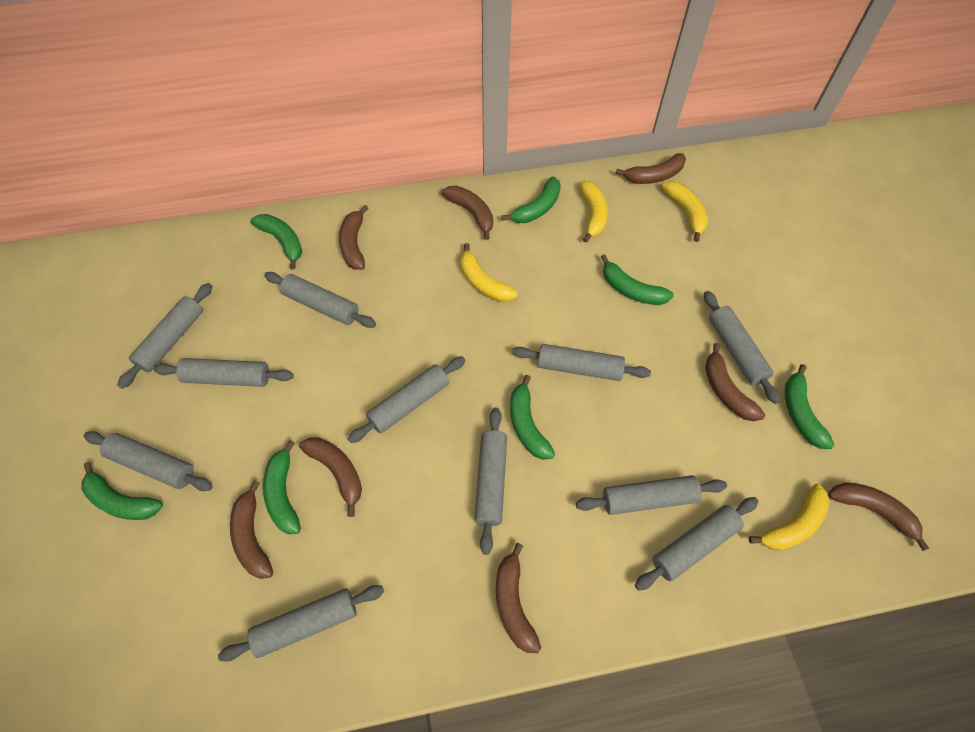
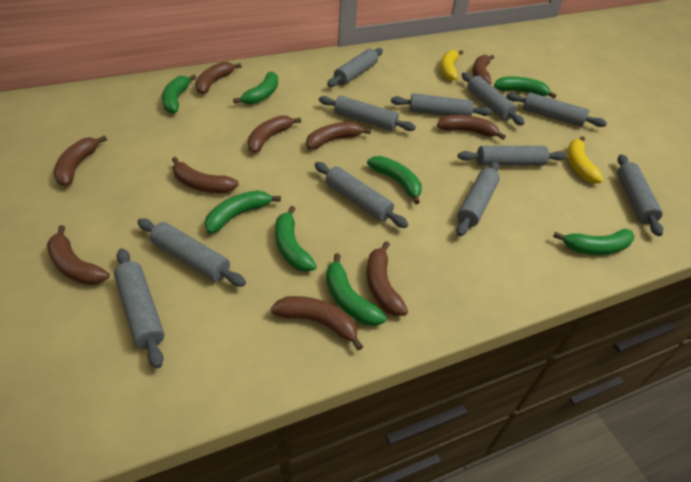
brown banana: 8 -> 10
green banana: 7 -> 8
yellow banana: 4 -> 2

